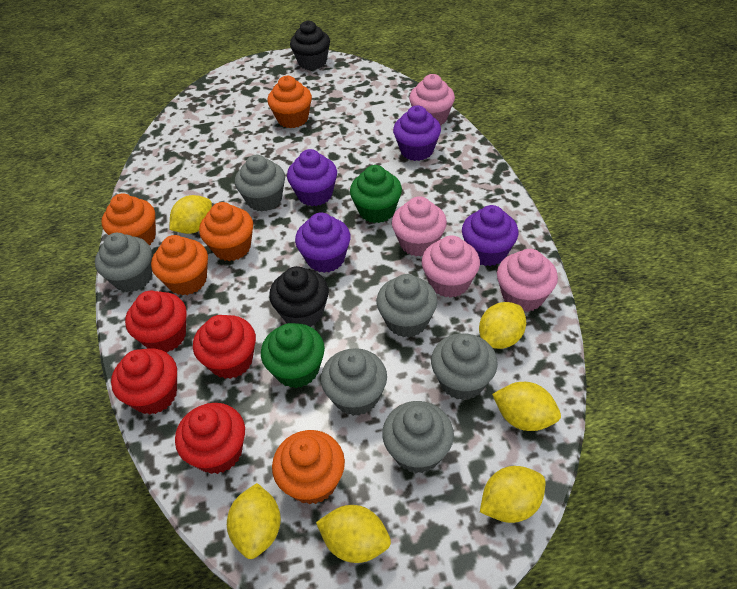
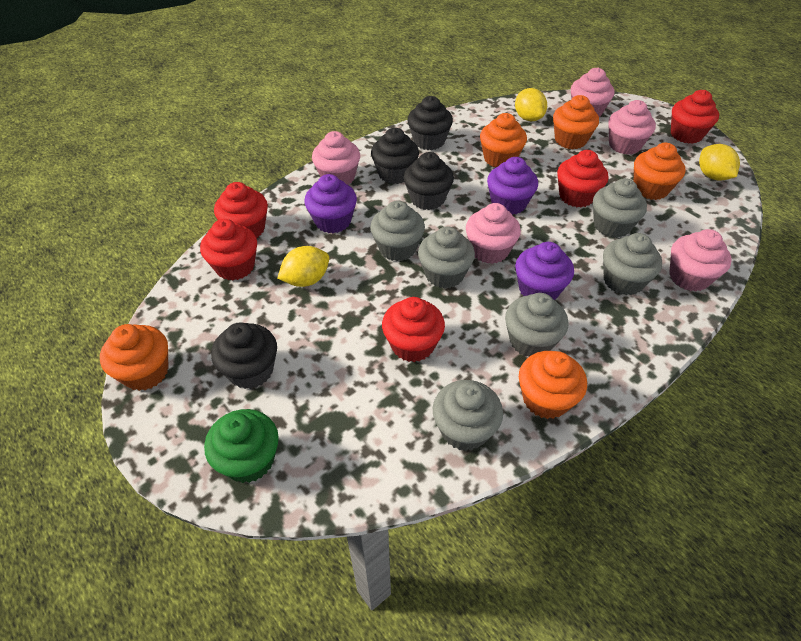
black cupcake: 2 -> 4
green cupcake: 2 -> 1
pink cupcake: 4 -> 5
purple cupcake: 4 -> 3
red cupcake: 4 -> 5
yellow lemon: 6 -> 3

